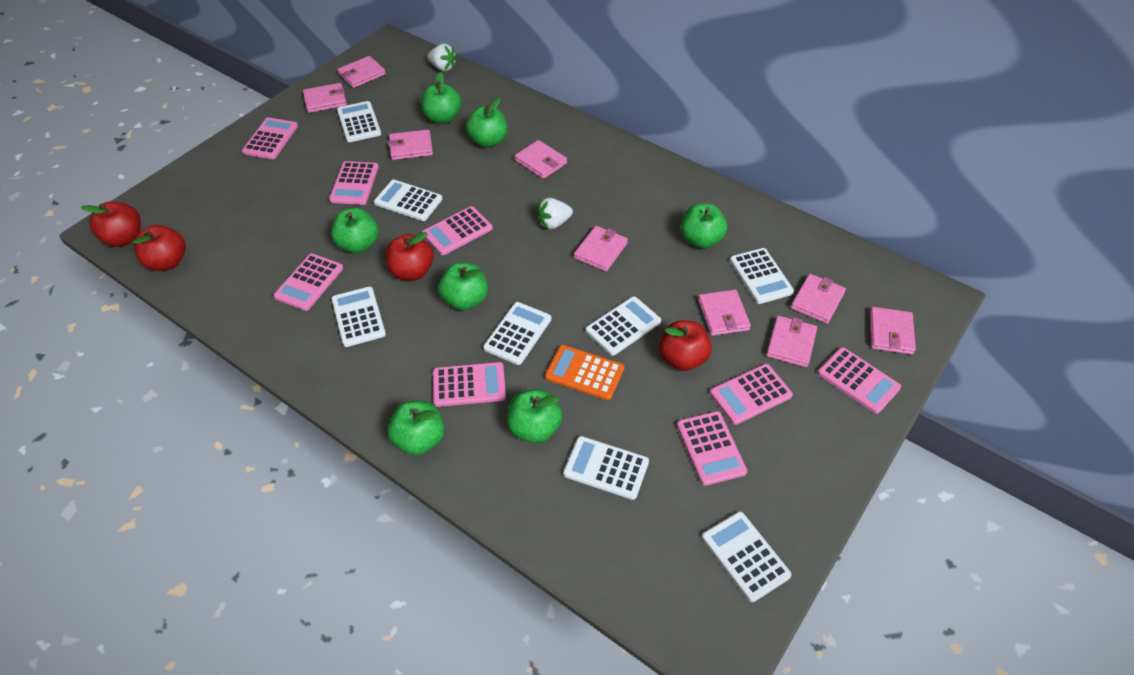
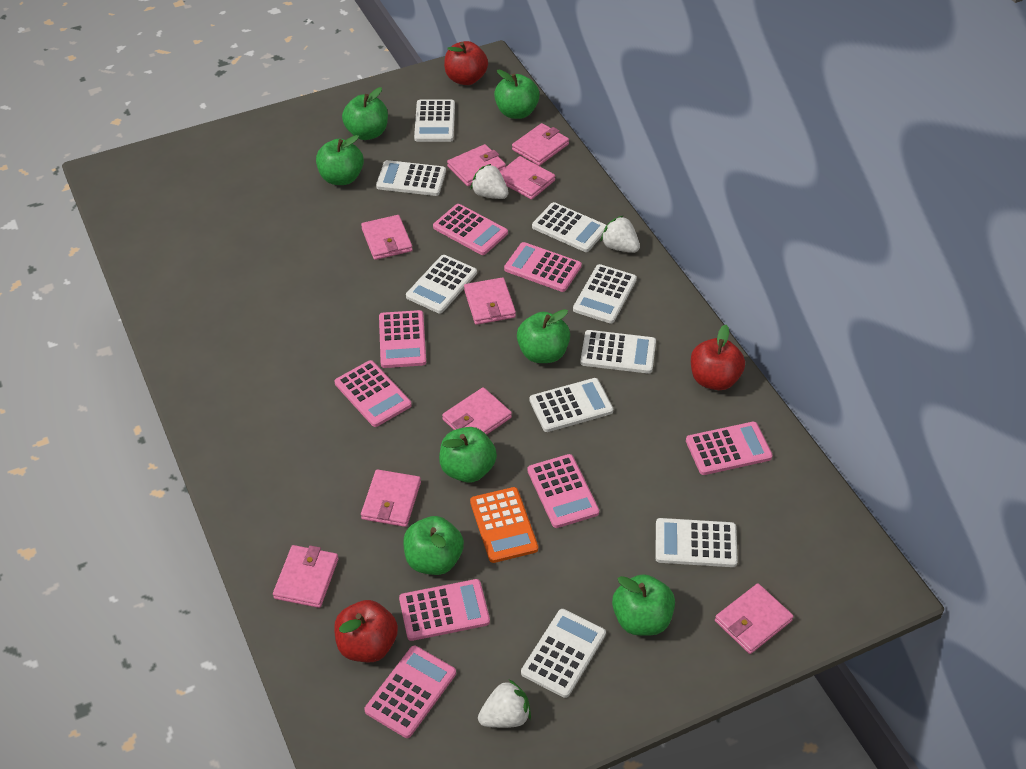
red apple: 4 -> 3
white calculator: 8 -> 9
white strawberry: 2 -> 3

